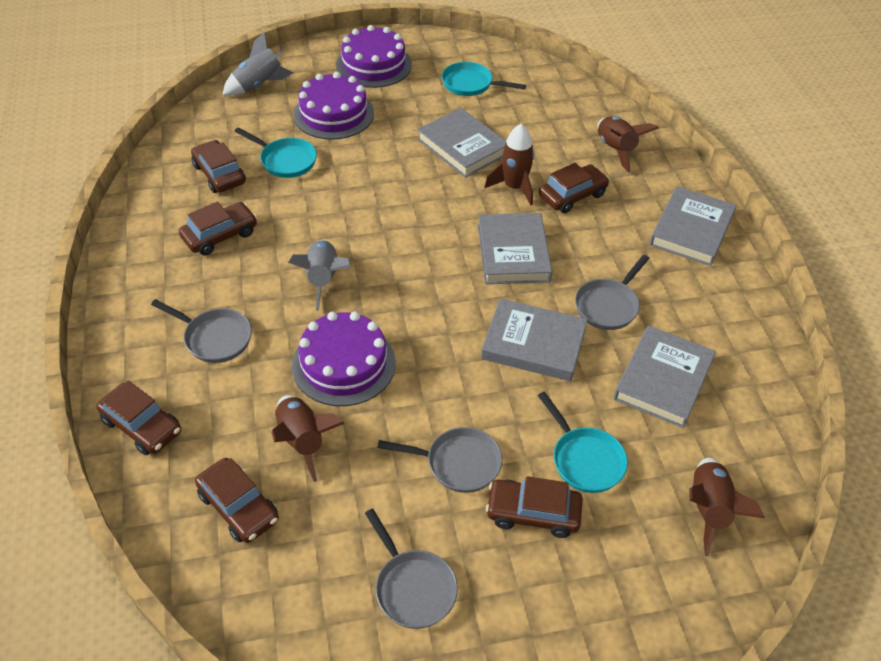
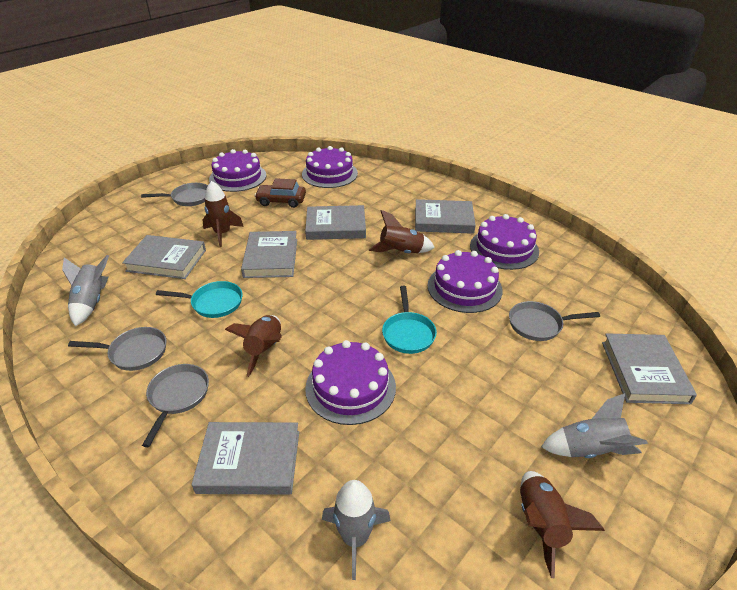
brown car: 6 -> 1
grey book: 5 -> 6
grey rocket: 2 -> 3
purple cake: 3 -> 5
turquoise pan: 3 -> 2

